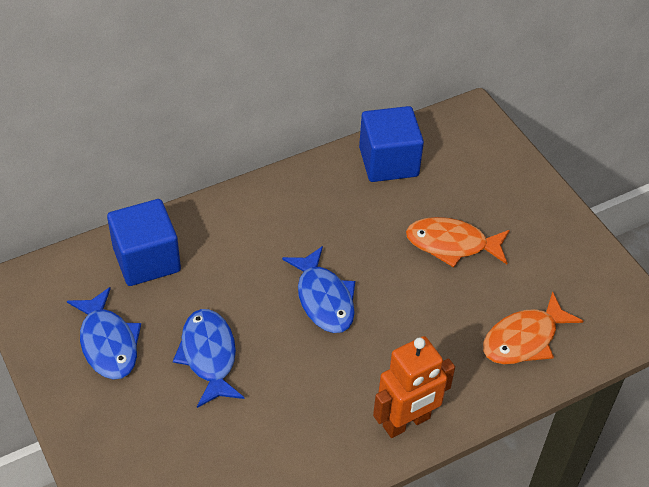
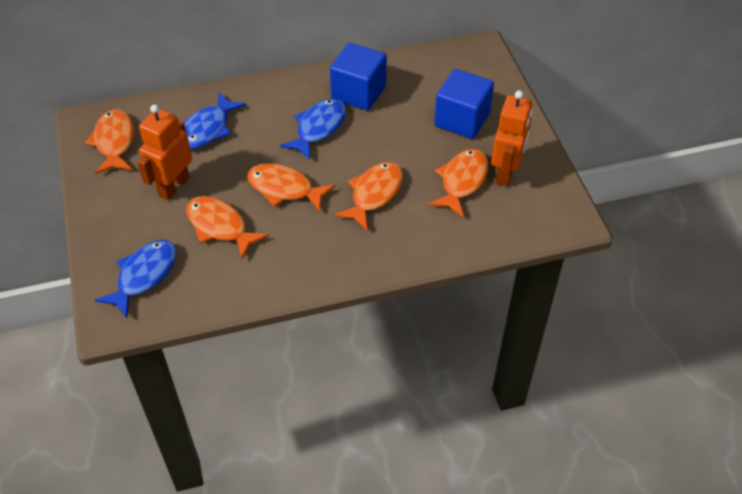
orange fish: 2 -> 5
orange robot: 1 -> 2

